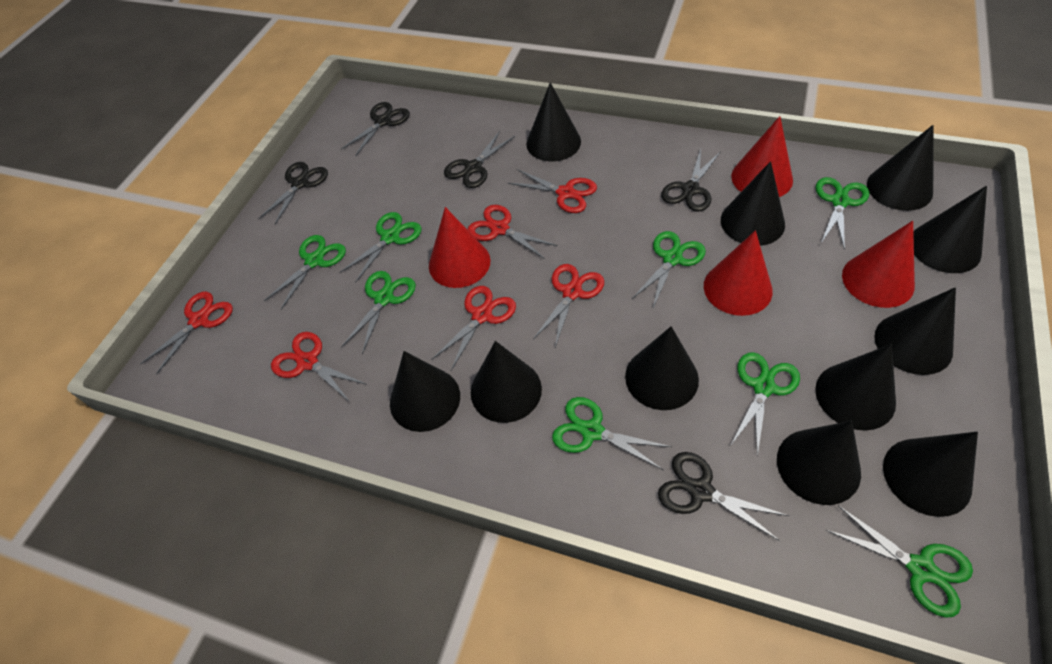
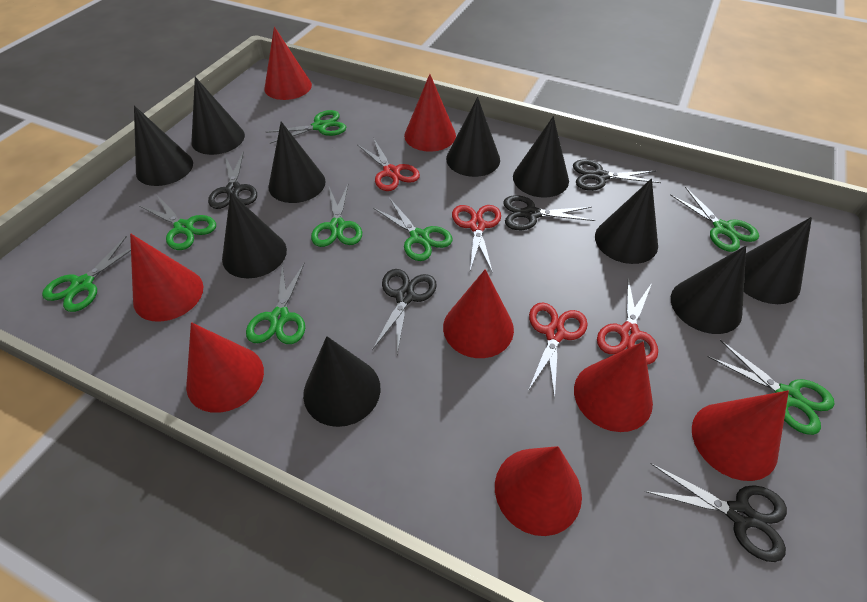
black cone: 11 -> 10
red cone: 4 -> 8
red scissors: 6 -> 4

